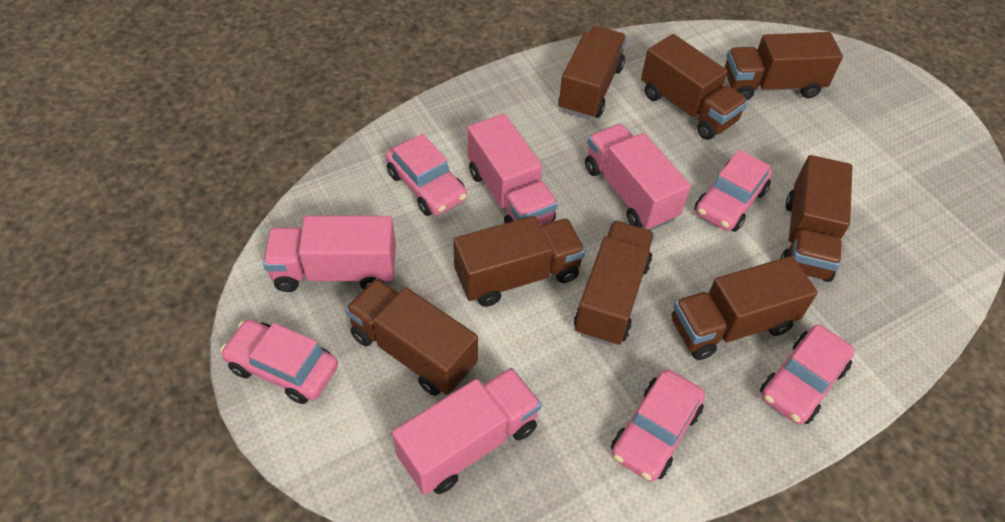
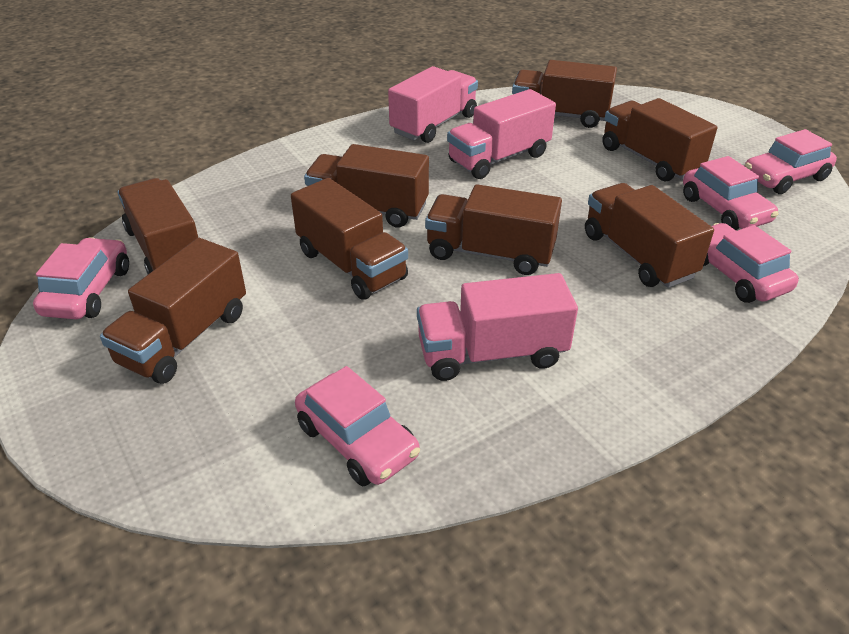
pink truck: 4 -> 3

